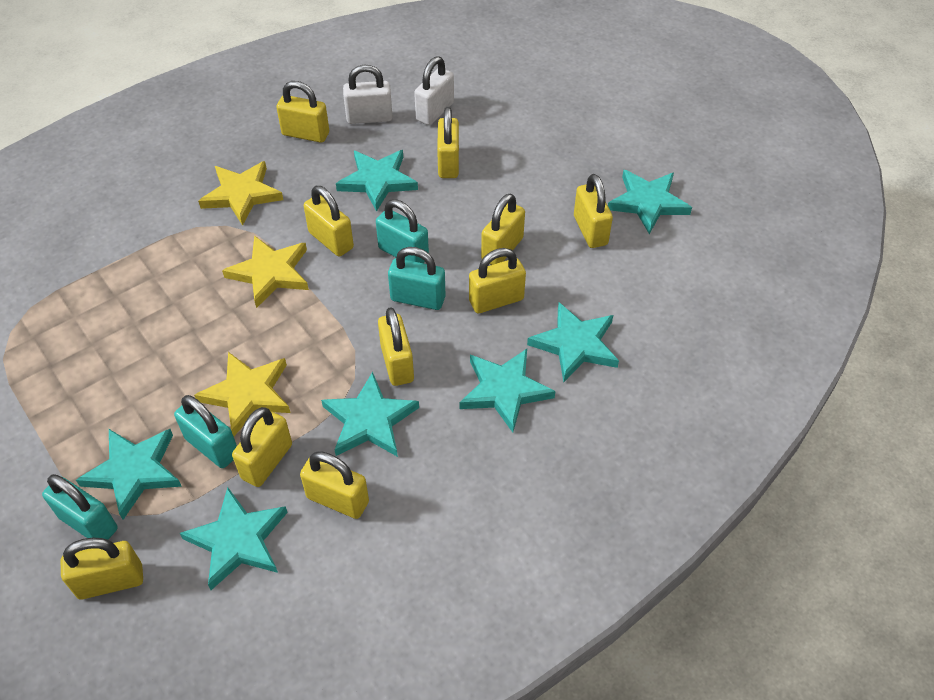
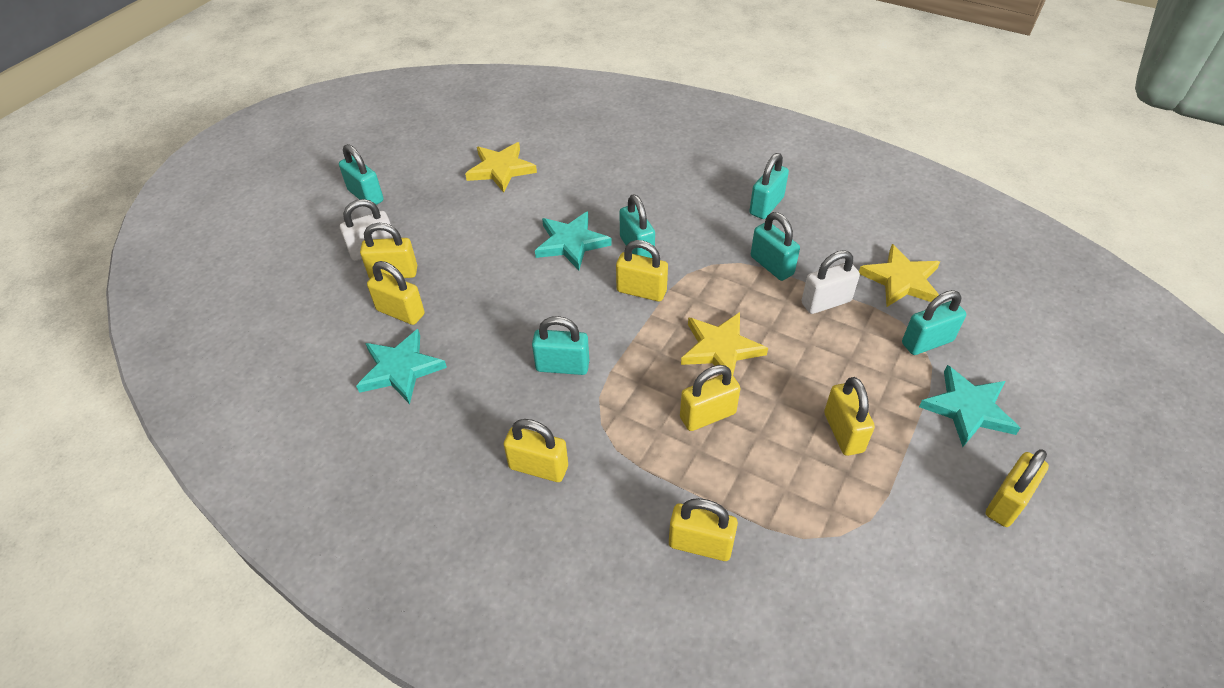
turquoise padlock: 4 -> 6
turquoise star: 7 -> 3
yellow padlock: 10 -> 8

